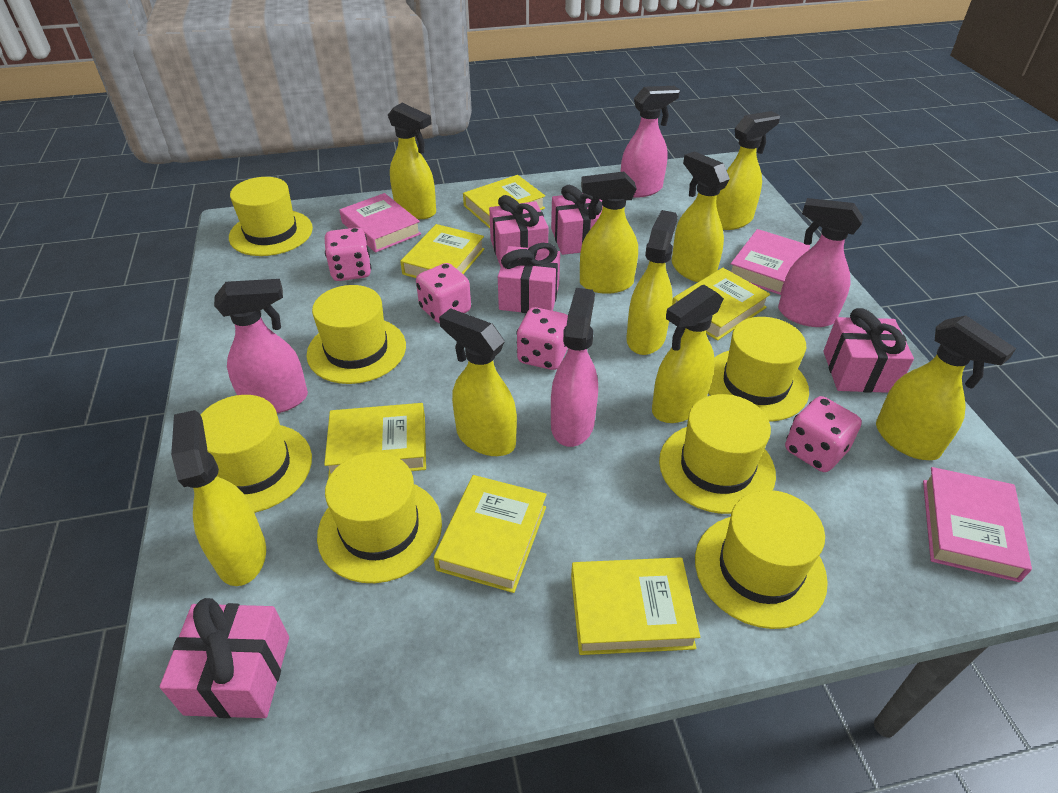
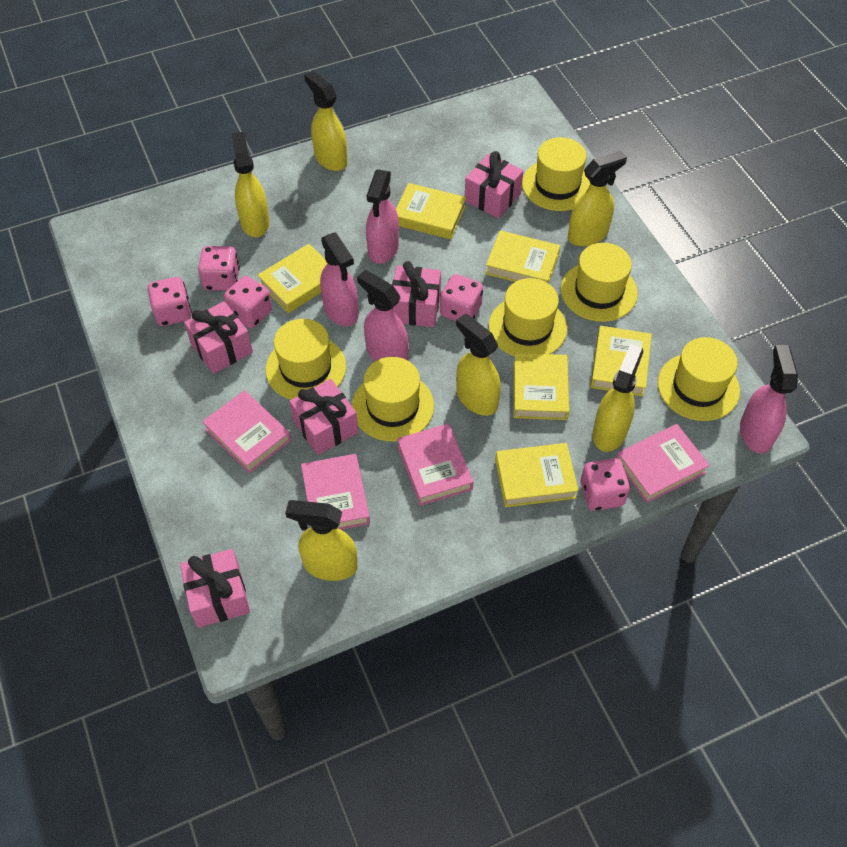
pink book: 3 -> 4
pink dice: 4 -> 5
yellow hat: 7 -> 6
yellow spray bottle: 9 -> 6

